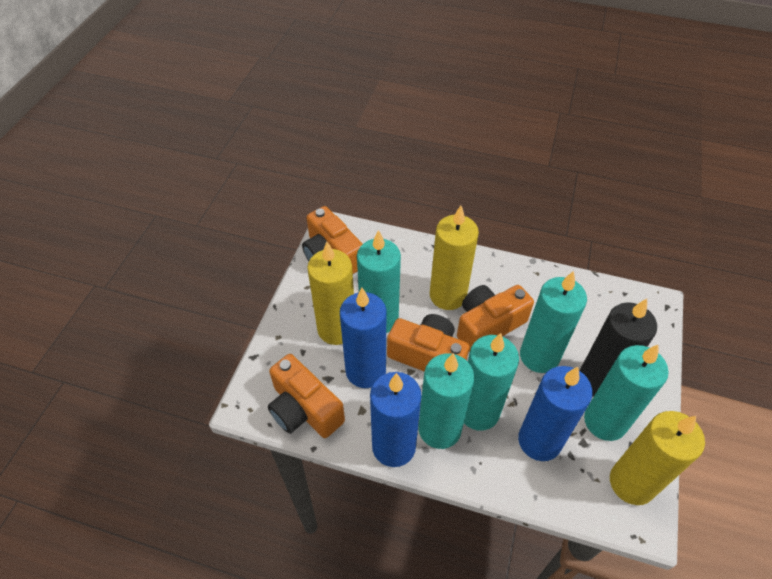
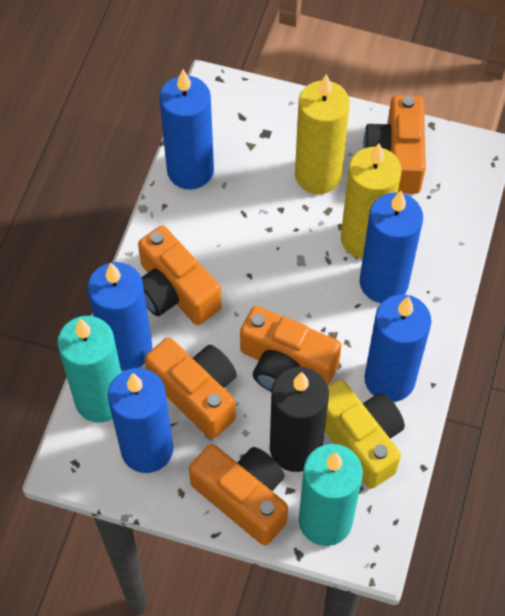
blue candle: 3 -> 5
orange camera: 4 -> 5
turquoise candle: 5 -> 2
yellow camera: 0 -> 1
yellow candle: 3 -> 2

